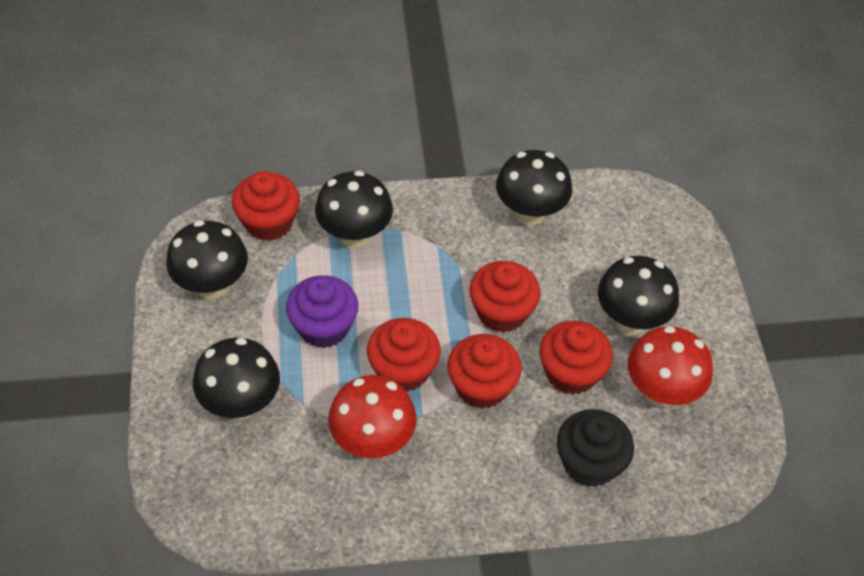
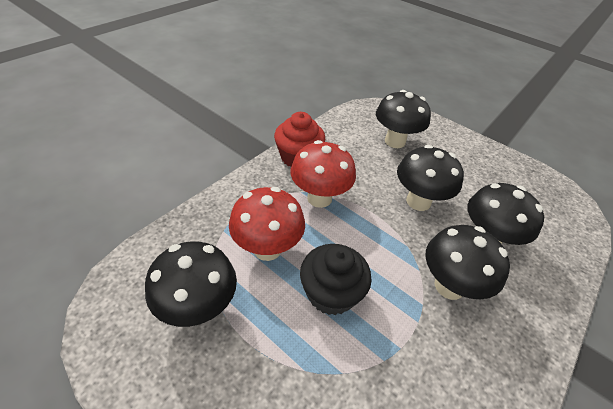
purple cupcake: 1 -> 0
red cupcake: 5 -> 1

